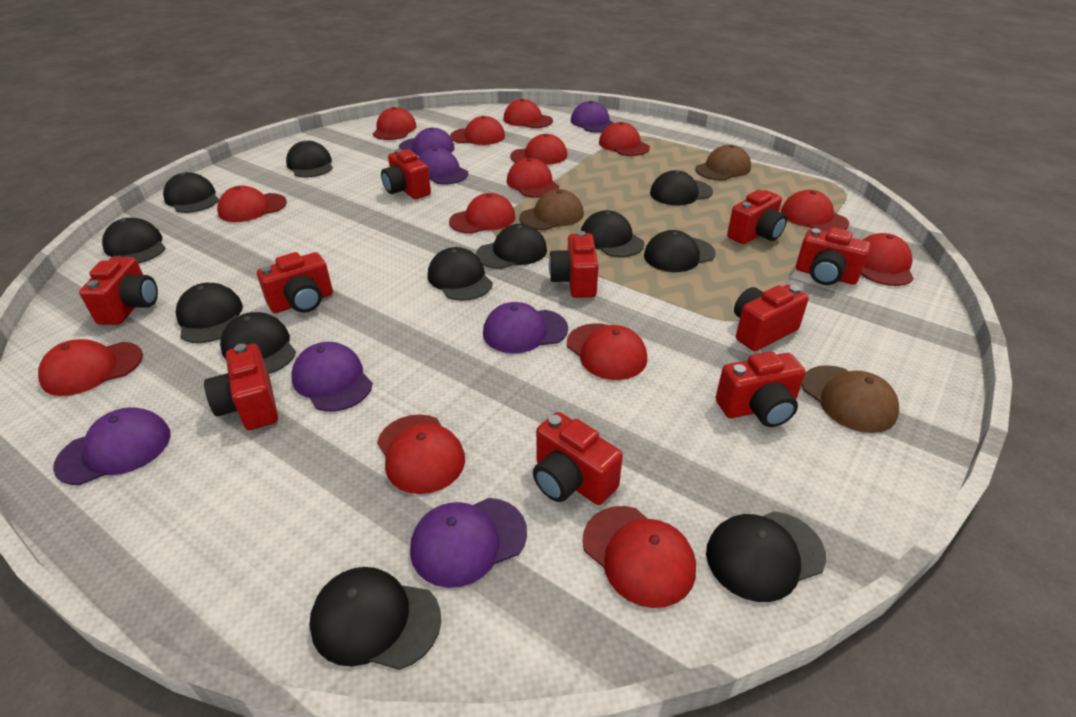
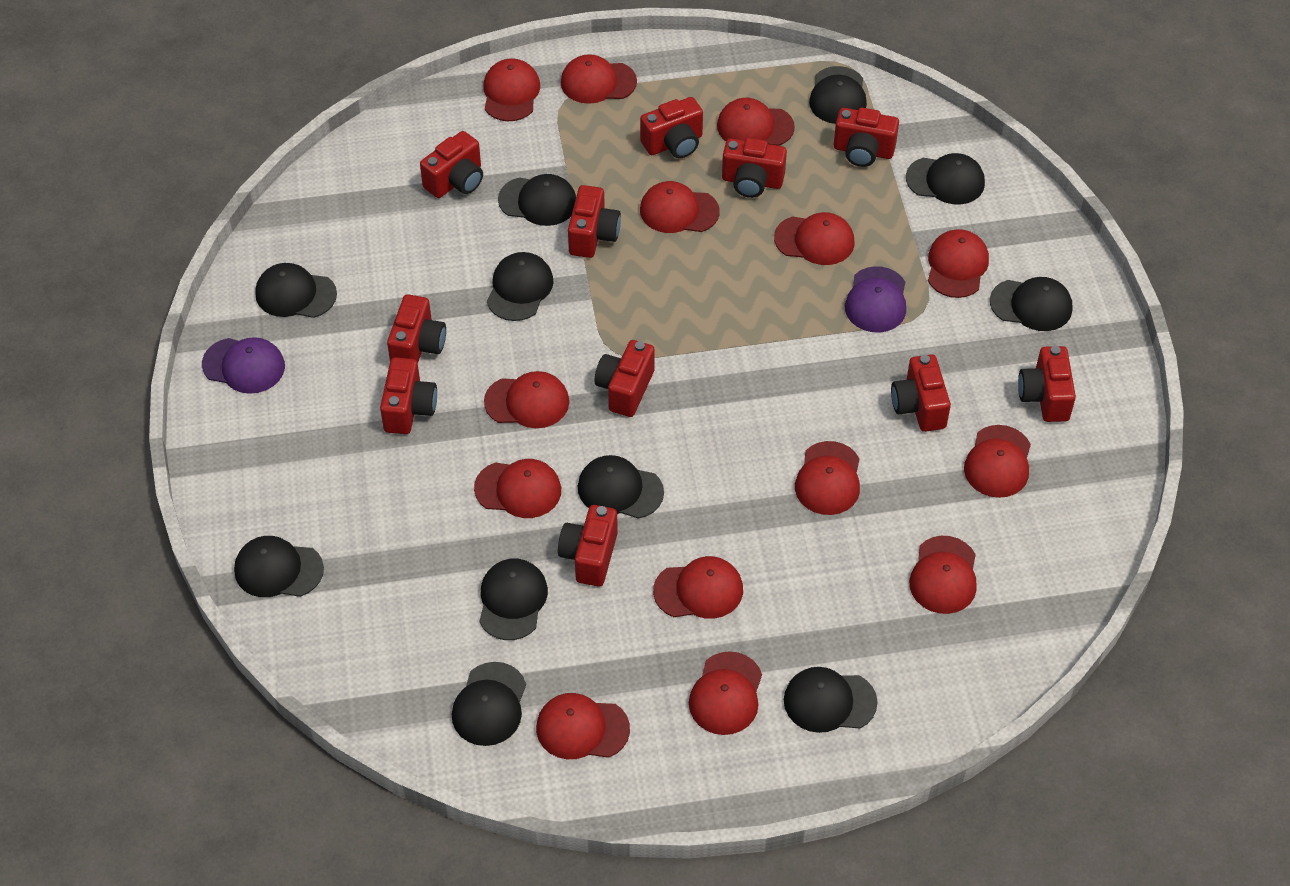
black cap: 12 -> 11
brown cap: 3 -> 0
purple cap: 7 -> 2
red camera: 10 -> 11

